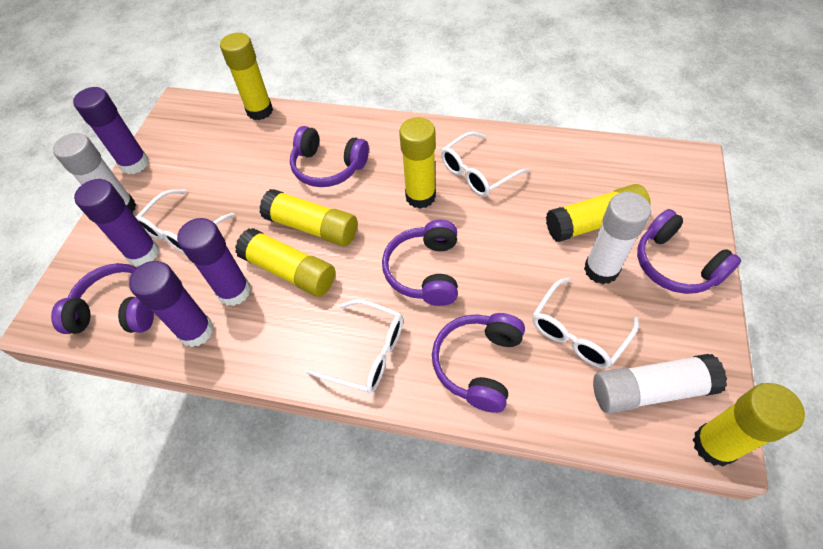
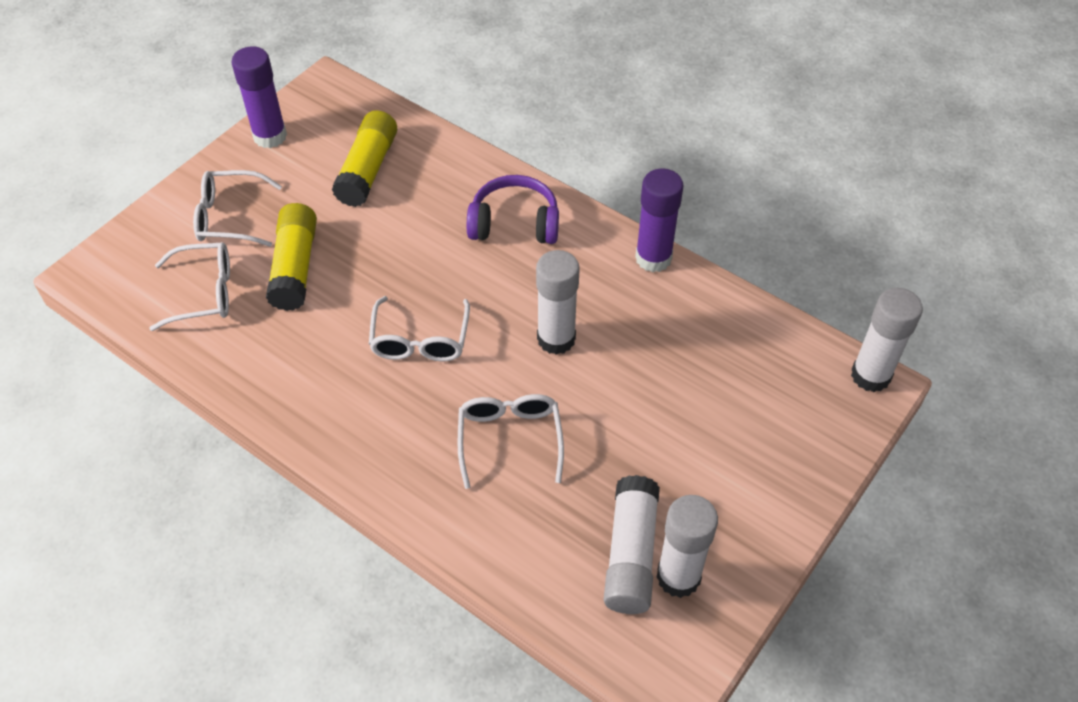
purple glue stick: 4 -> 2
purple headphones: 5 -> 1
white glue stick: 3 -> 4
yellow glue stick: 6 -> 2

